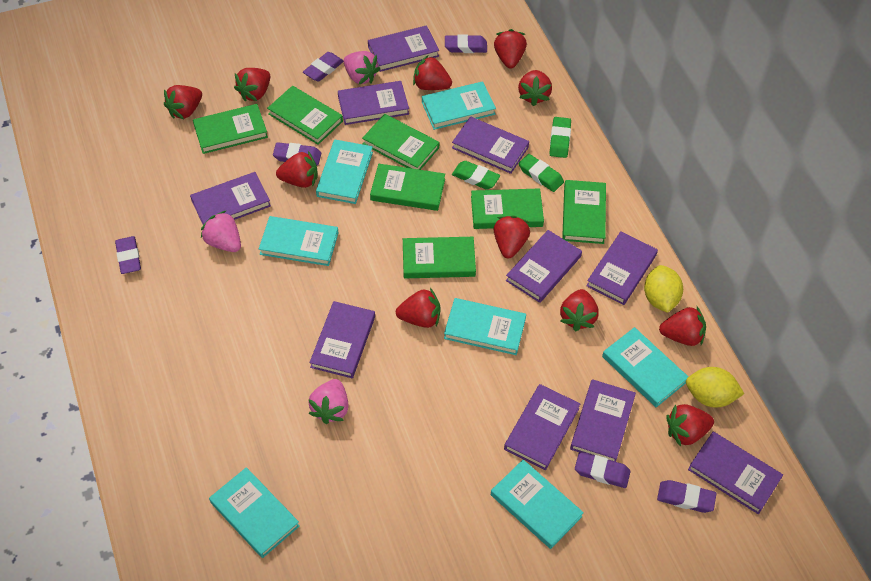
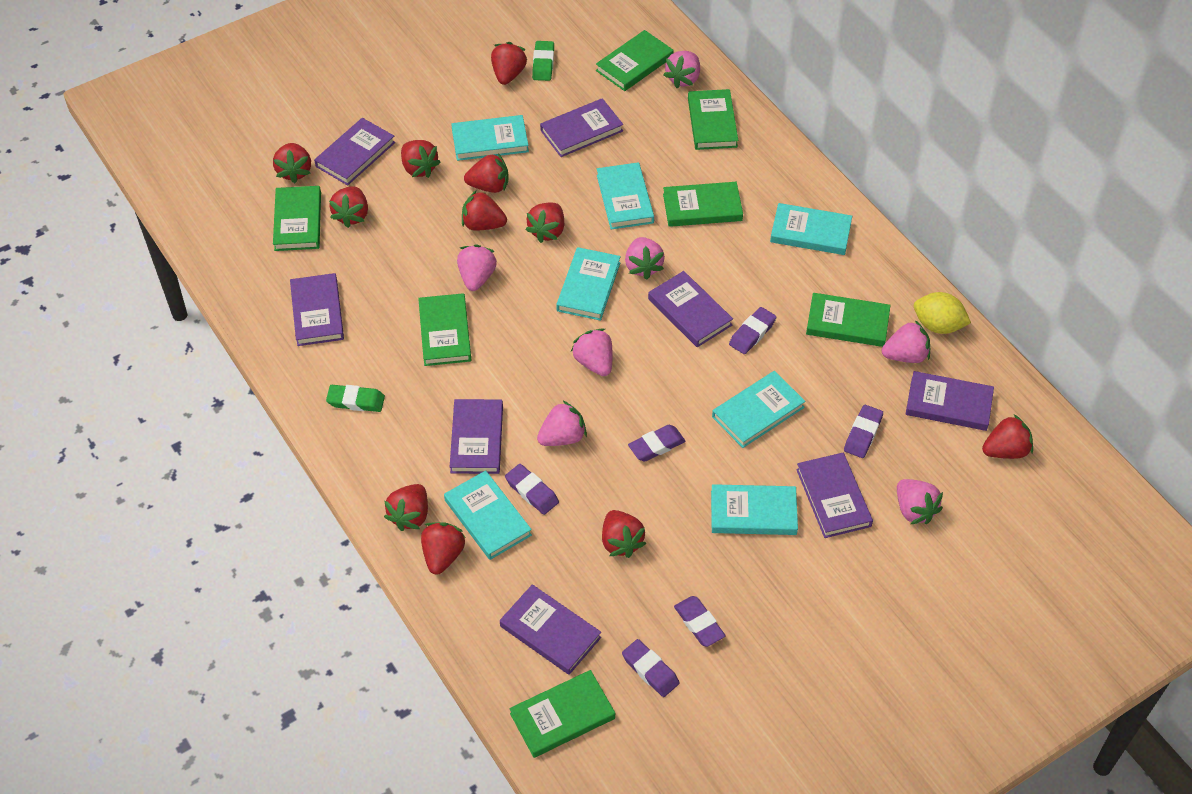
green eraser: 3 -> 2
pink strawberry: 3 -> 7
purple book: 10 -> 8
yellow lemon: 2 -> 1

